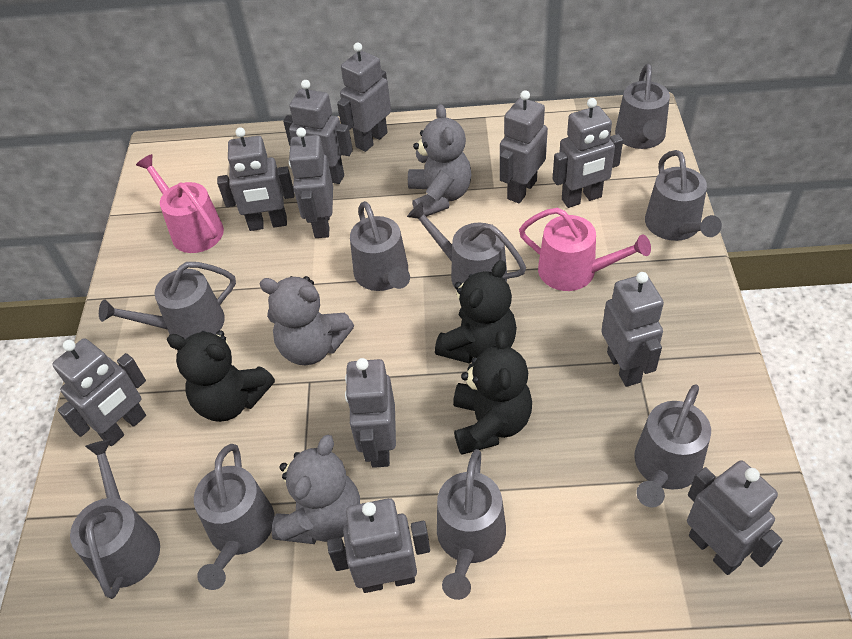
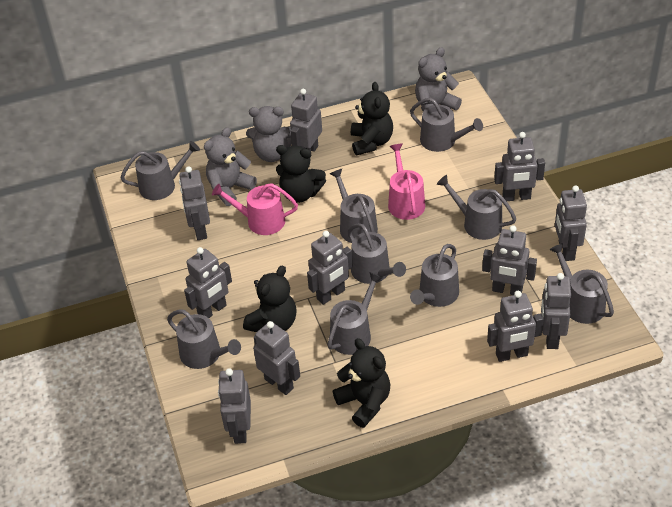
black teddy bear: 3 -> 4

